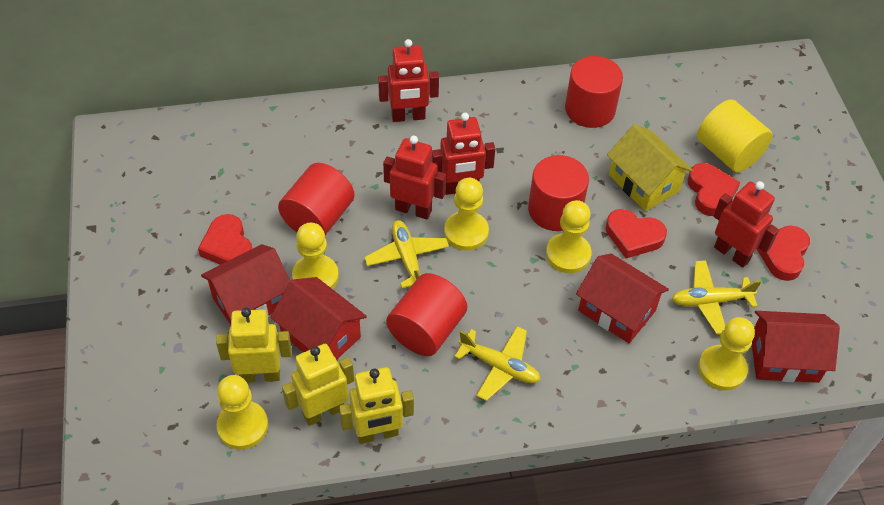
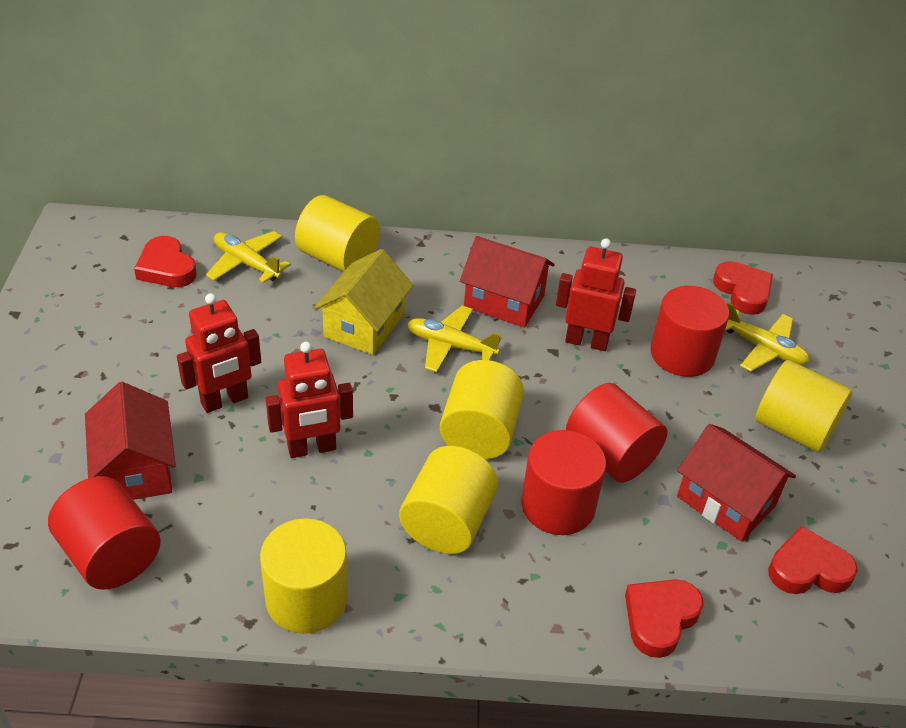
red house: 4 -> 3
red robot: 4 -> 3
yellow cylinder: 1 -> 5
yellow pawn: 5 -> 0
yellow robot: 3 -> 0

